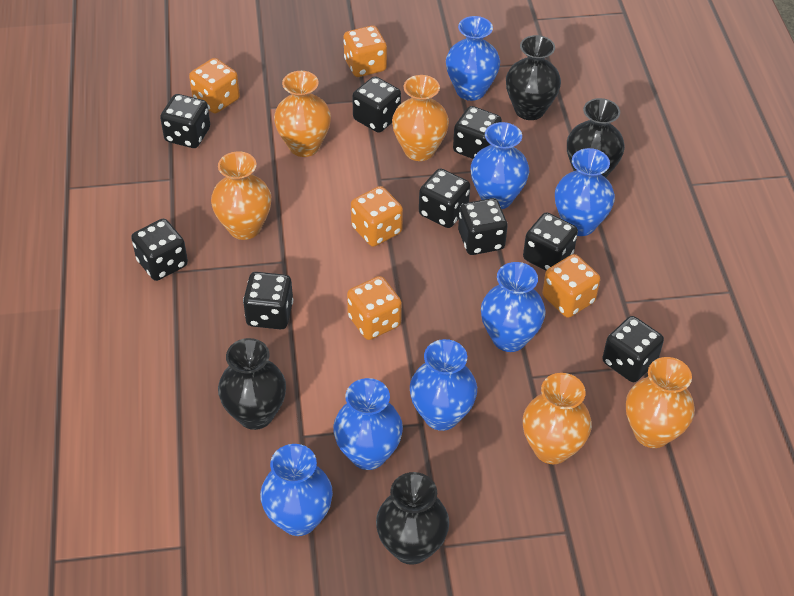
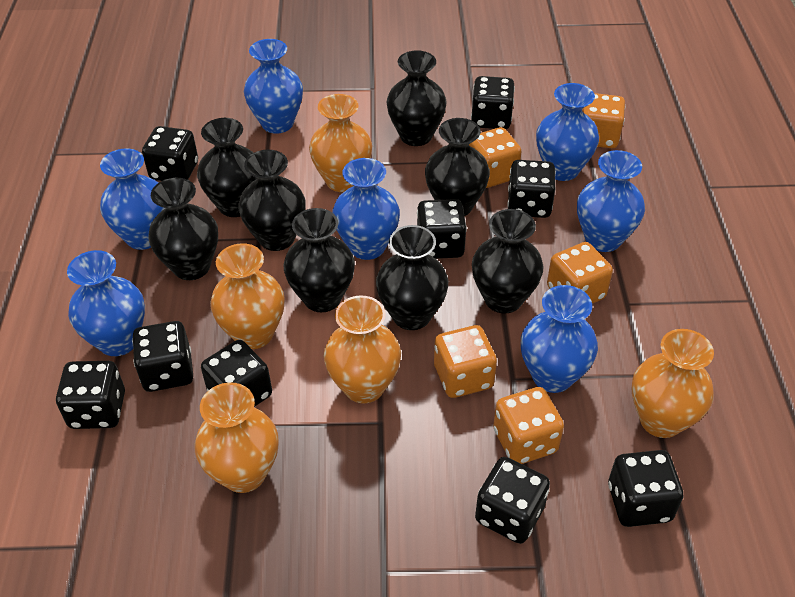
black vase: 4 -> 8

